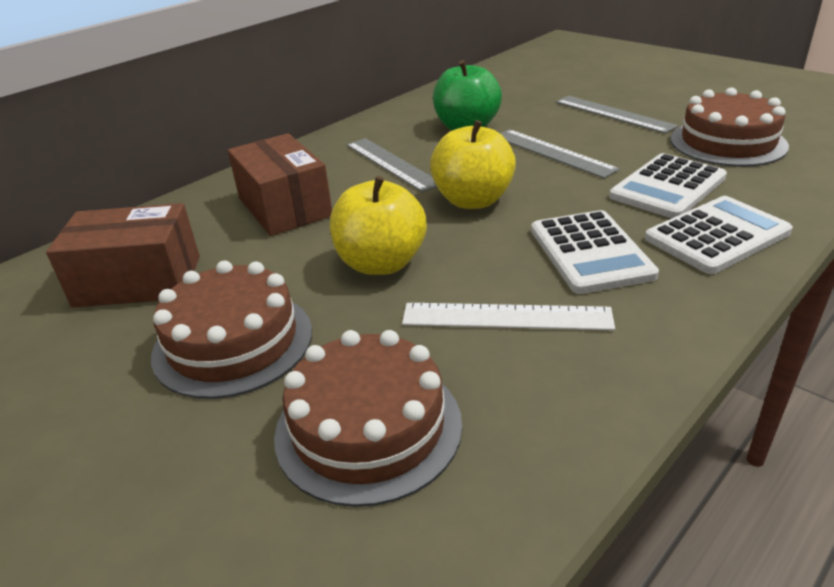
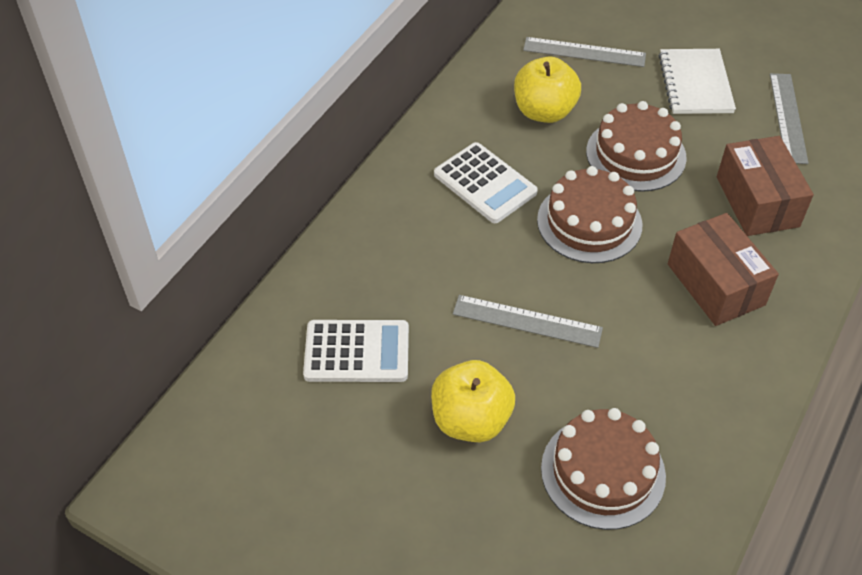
green apple: 1 -> 0
white calculator: 3 -> 2
white notebook: 0 -> 1
white ruler: 1 -> 0

